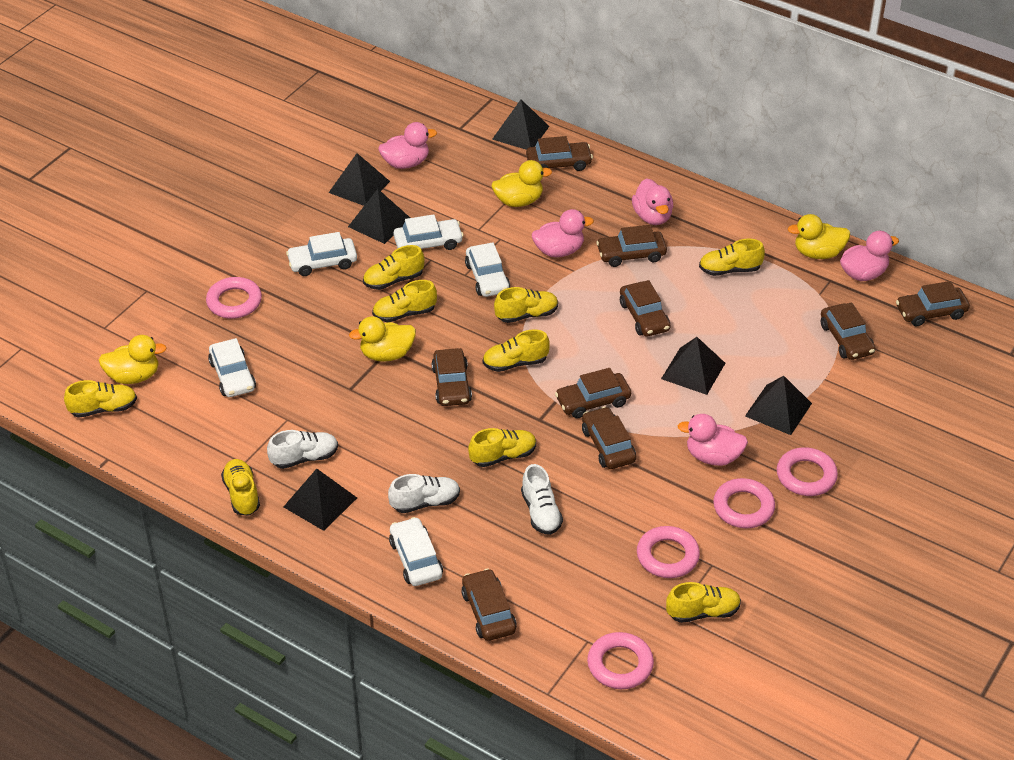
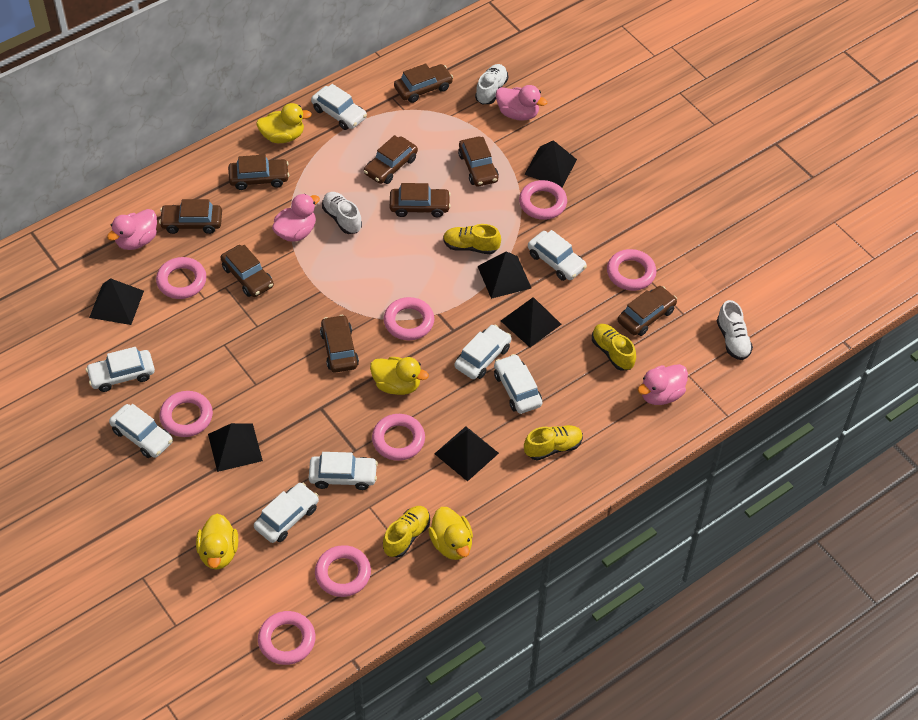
pink duck: 5 -> 4
pink ring: 5 -> 8
white car: 5 -> 8
yellow shoe: 9 -> 4

